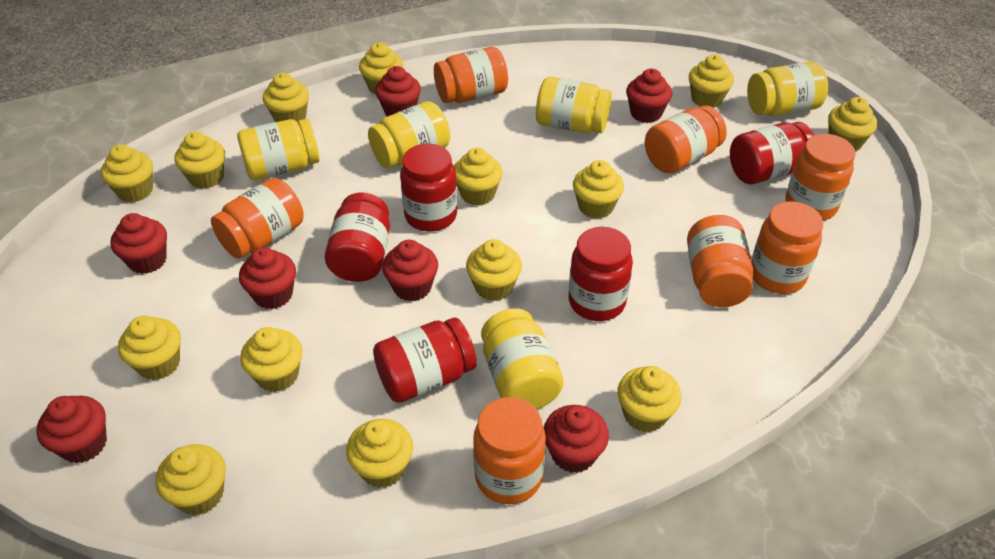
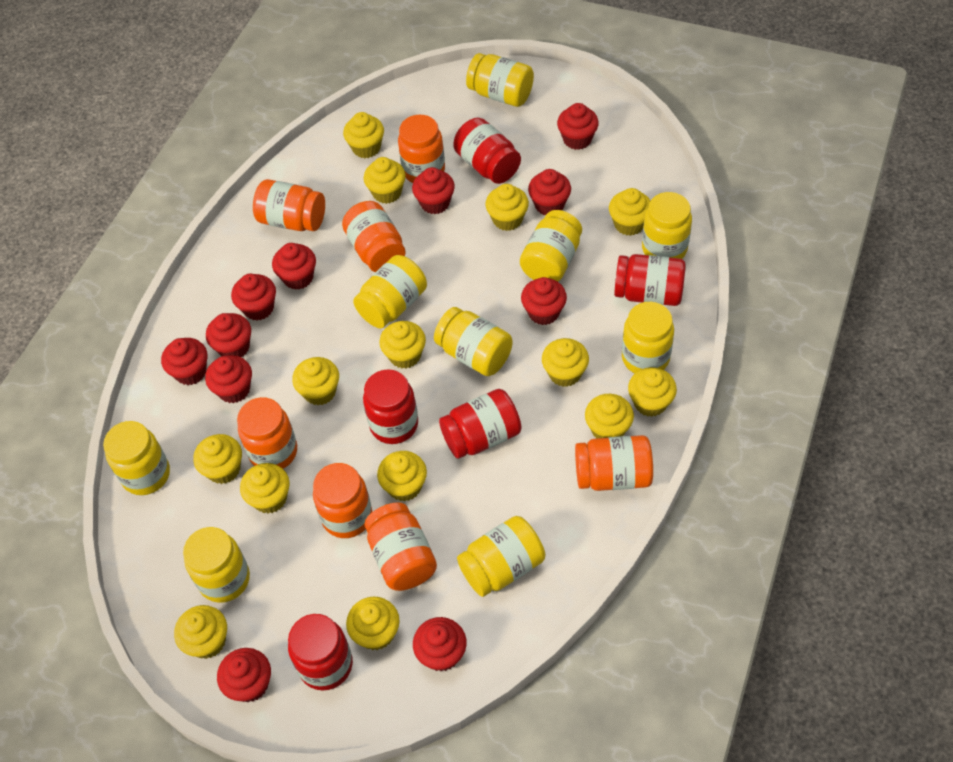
red cupcake: 7 -> 11
yellow jar: 5 -> 9

